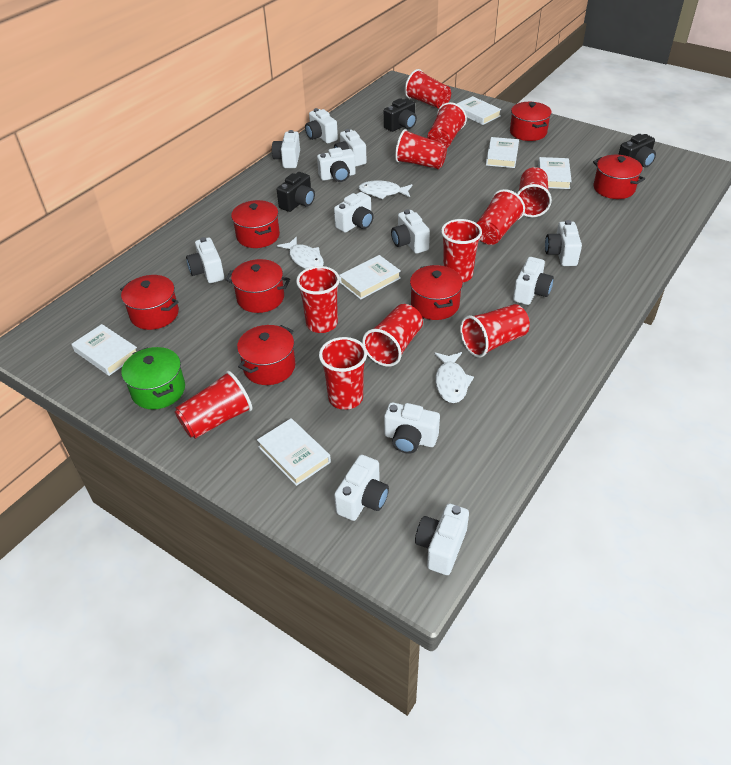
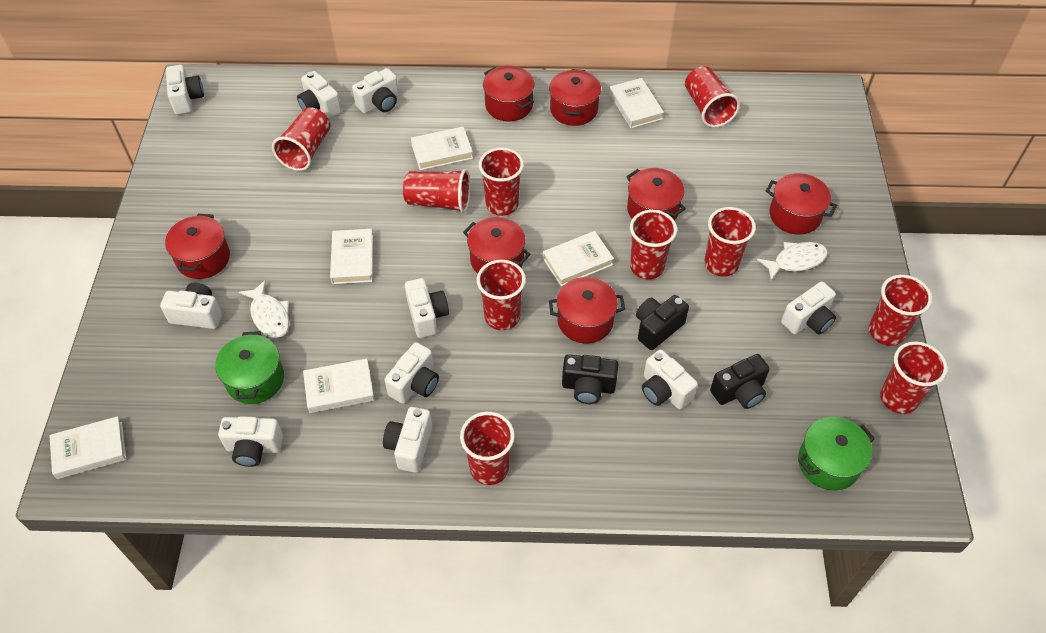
green pot: 1 -> 2
red cup: 11 -> 10
white camera: 12 -> 10
white fish: 3 -> 2

